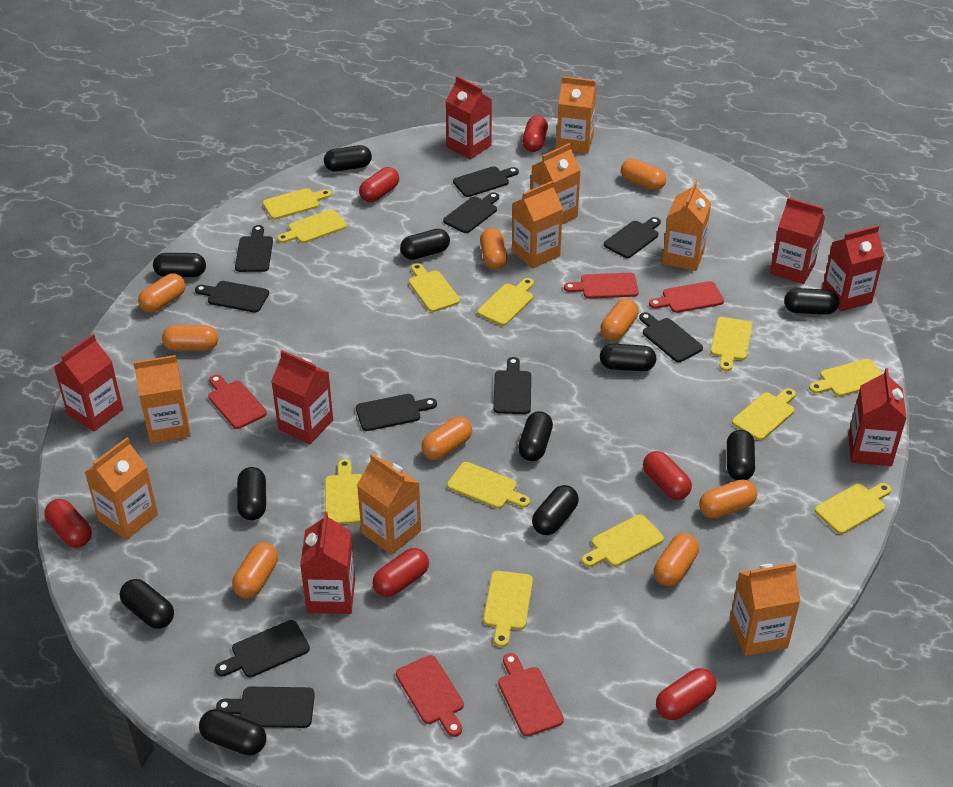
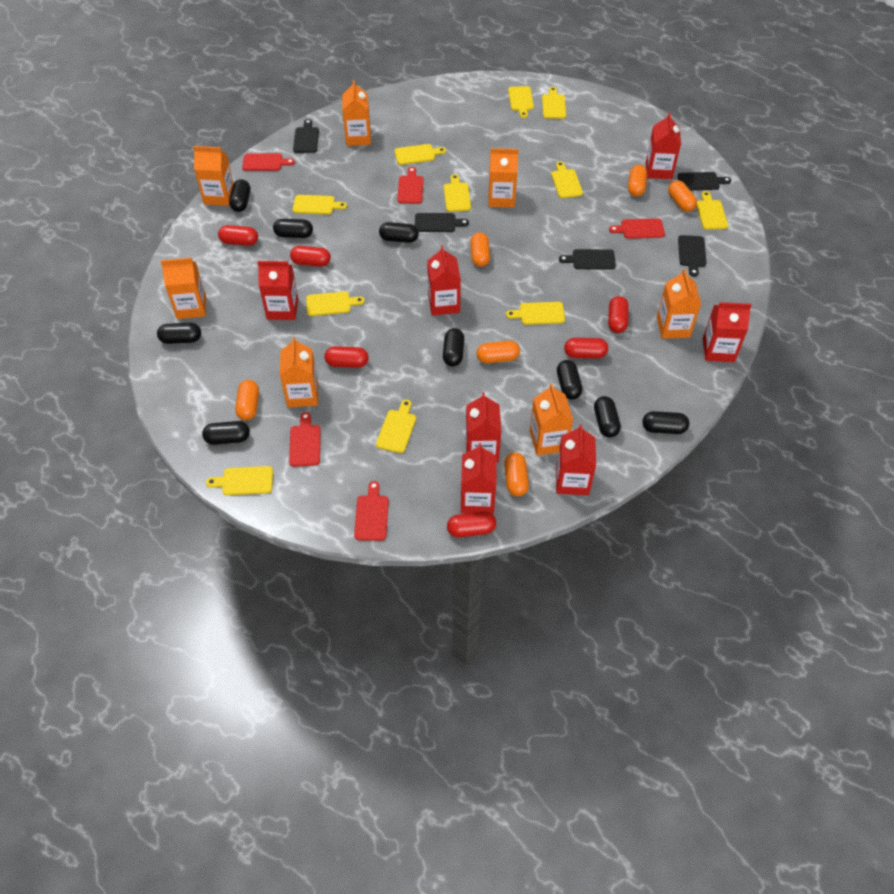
black capsule: 11 -> 9
black cutting board: 10 -> 5
orange capsule: 9 -> 6
orange carton: 8 -> 7
yellow cutting board: 12 -> 11

